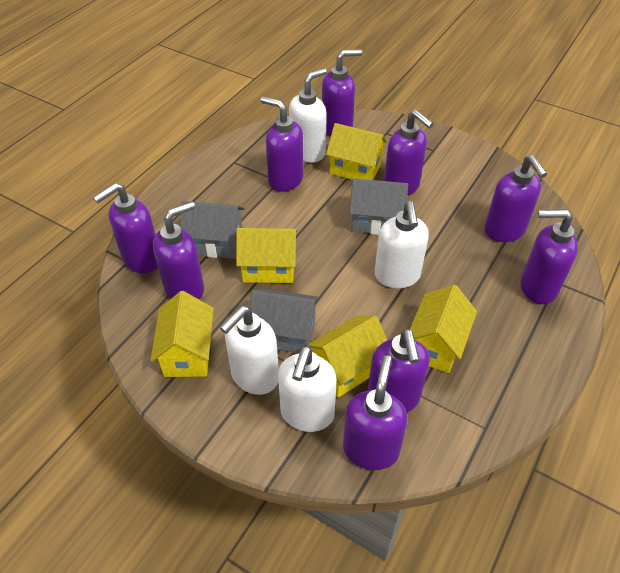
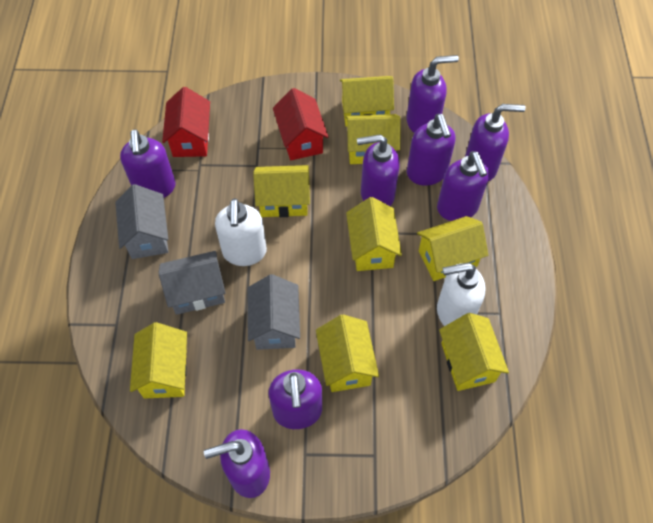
purple soap dispenser: 9 -> 8
red house: 0 -> 2
white soap dispenser: 4 -> 2
yellow house: 5 -> 8

